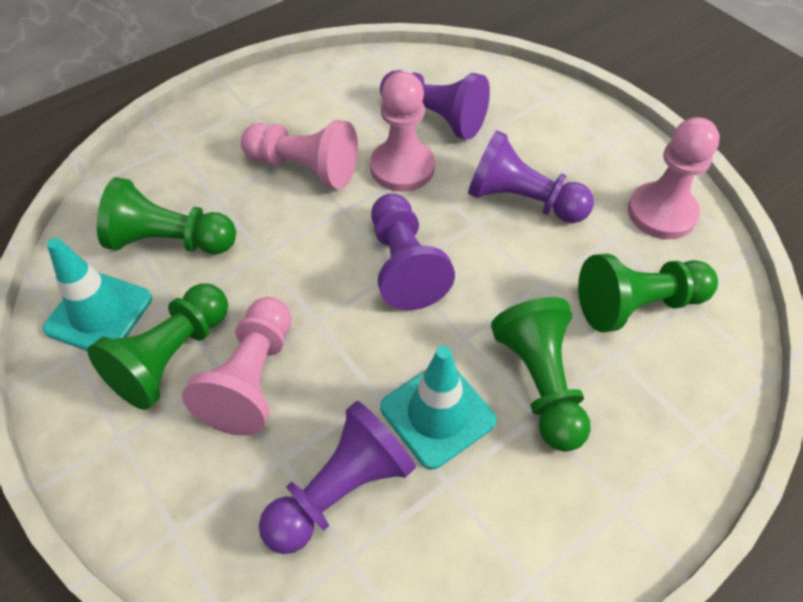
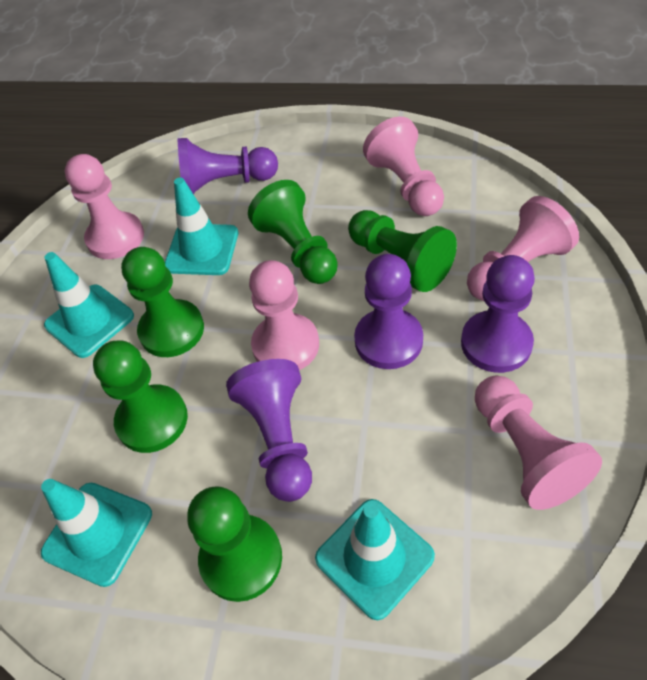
green pawn: 4 -> 5
pink pawn: 4 -> 5
turquoise traffic cone: 2 -> 4

